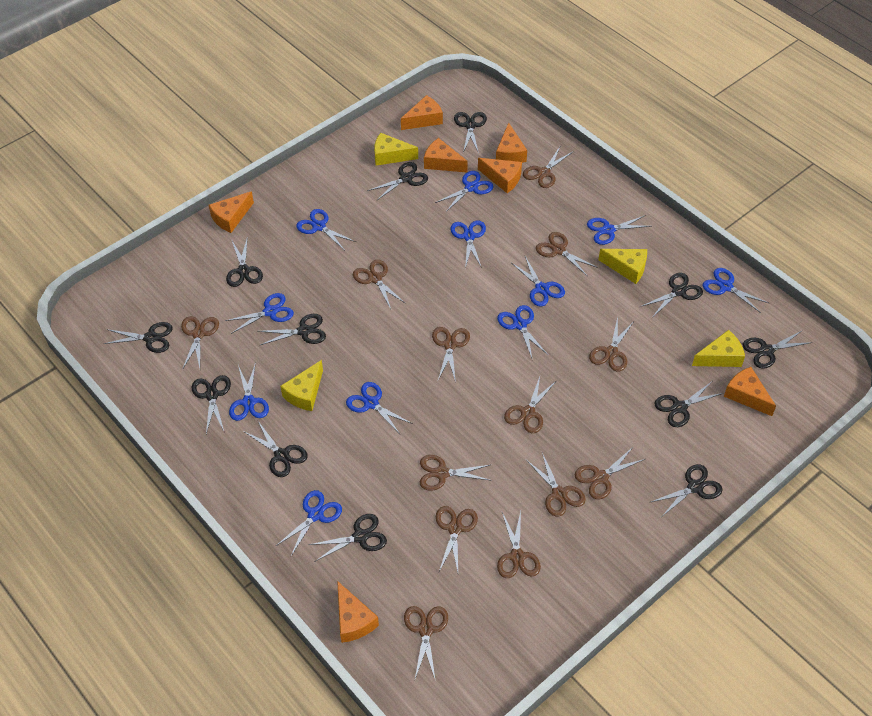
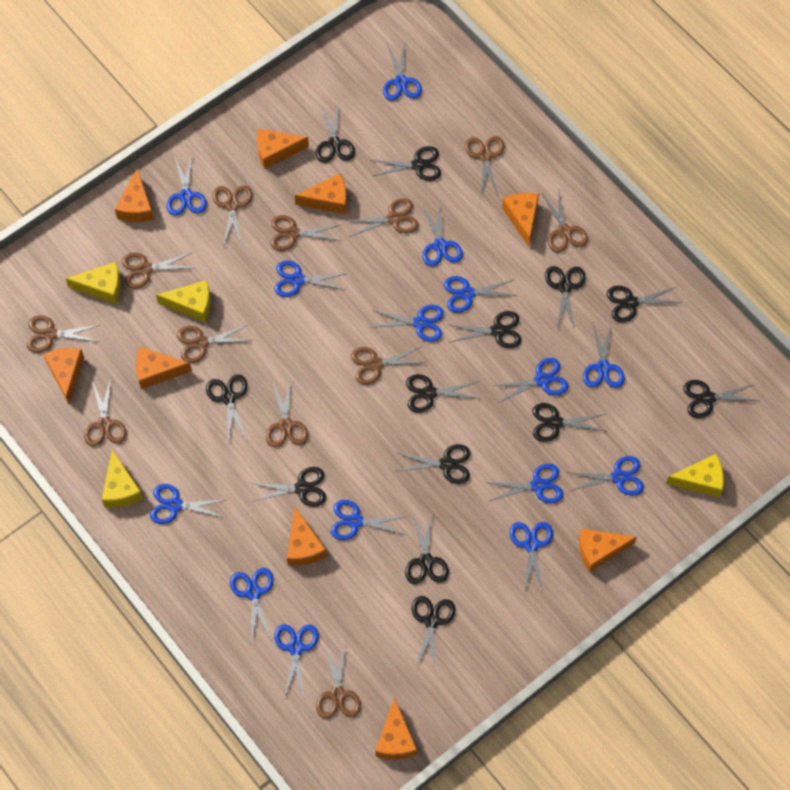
black scissors: 12 -> 13
blue scissors: 11 -> 15
brown scissors: 13 -> 12
orange cheese: 7 -> 9

